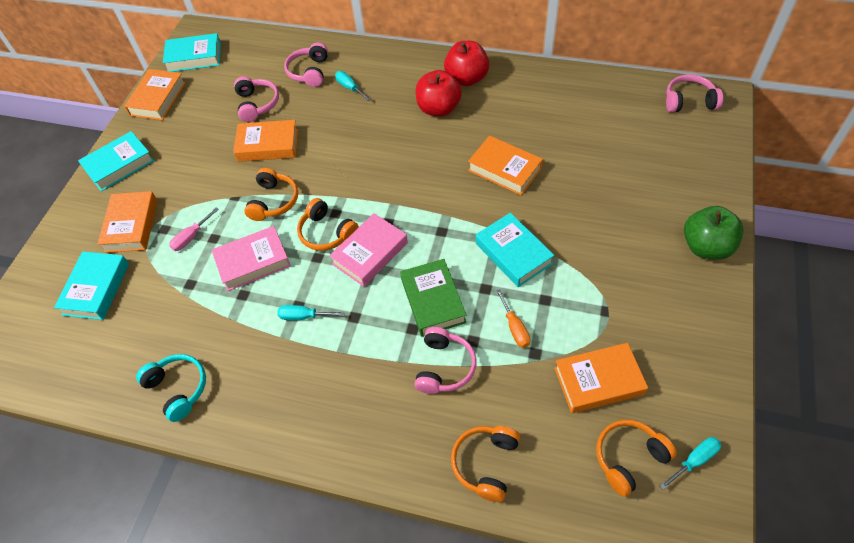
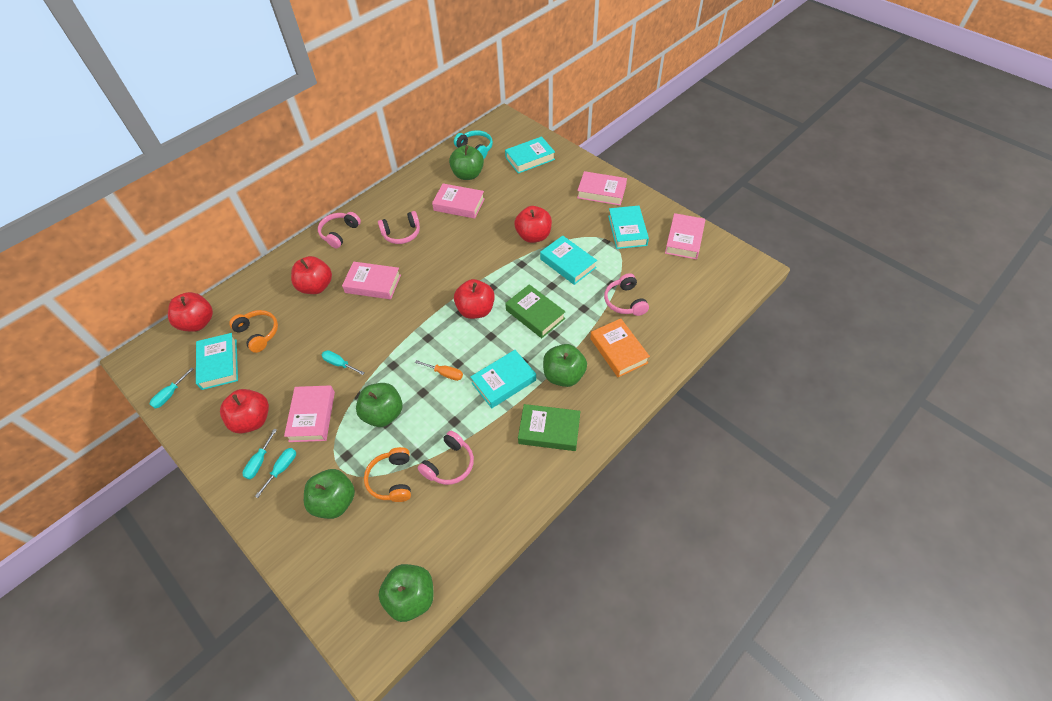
green apple: 1 -> 5
green book: 1 -> 2
orange book: 5 -> 1
orange headphones: 4 -> 2
pink book: 2 -> 5
pink screwdriver: 1 -> 0
red apple: 2 -> 5
turquoise book: 4 -> 5
turquoise screwdriver: 3 -> 4

